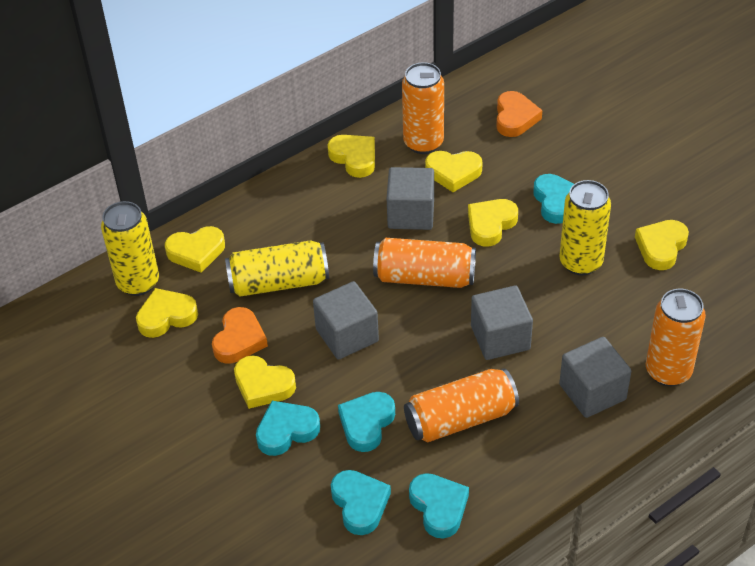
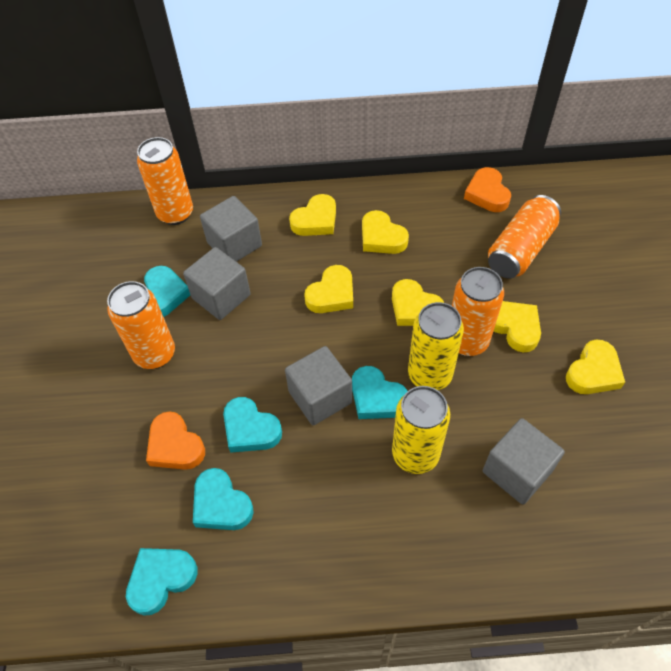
yellow can: 3 -> 2
yellow heart: 7 -> 6

